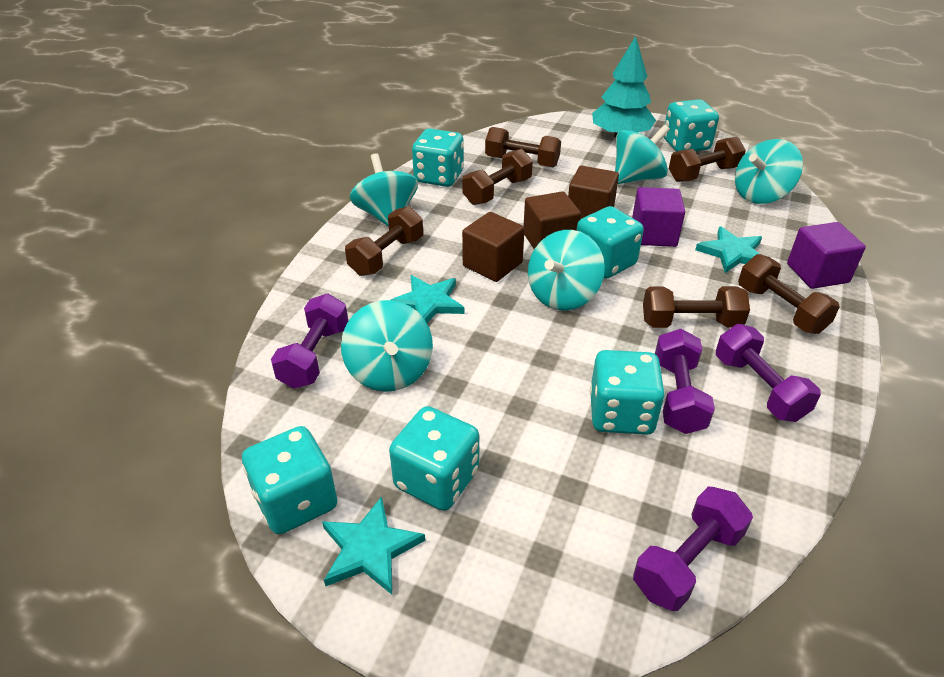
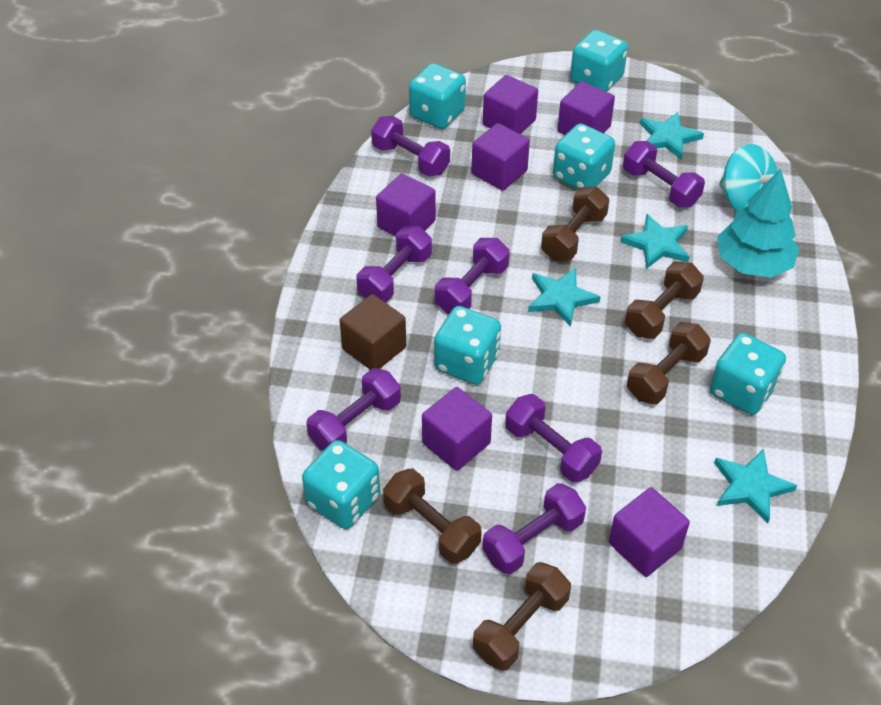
brown cube: 3 -> 1
brown dumbbell: 6 -> 5
purple cube: 2 -> 6
purple dumbbell: 4 -> 7
turquoise spinning top: 5 -> 1
turquoise star: 3 -> 4

